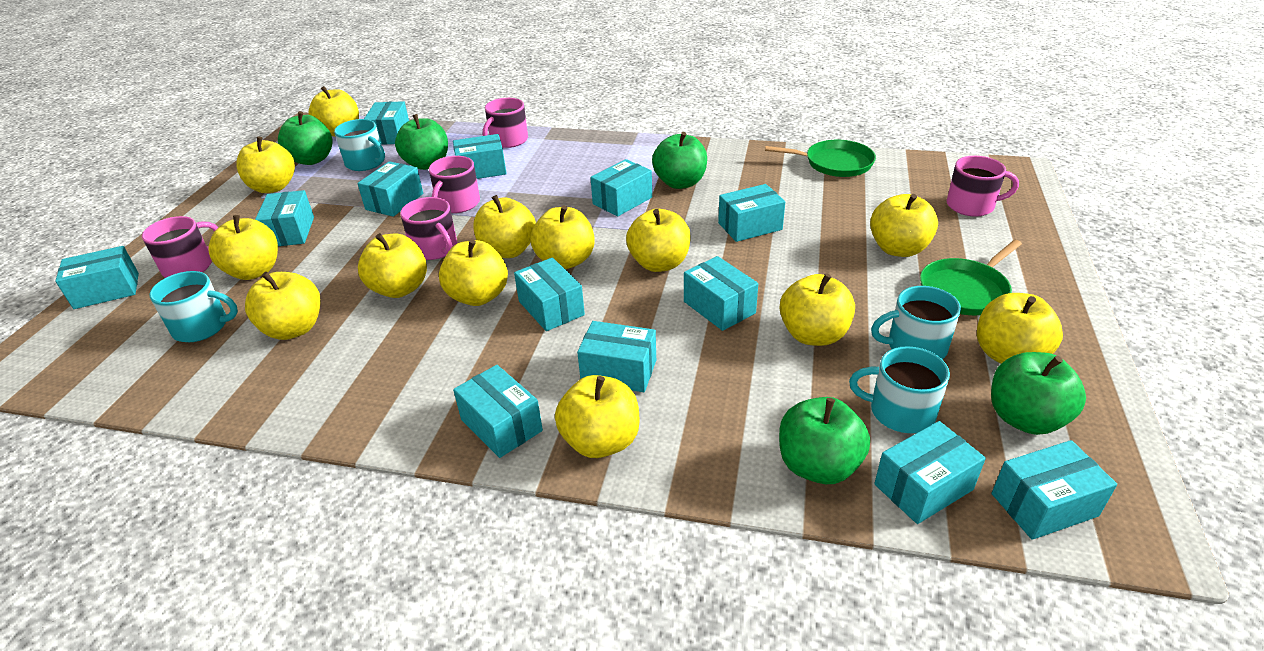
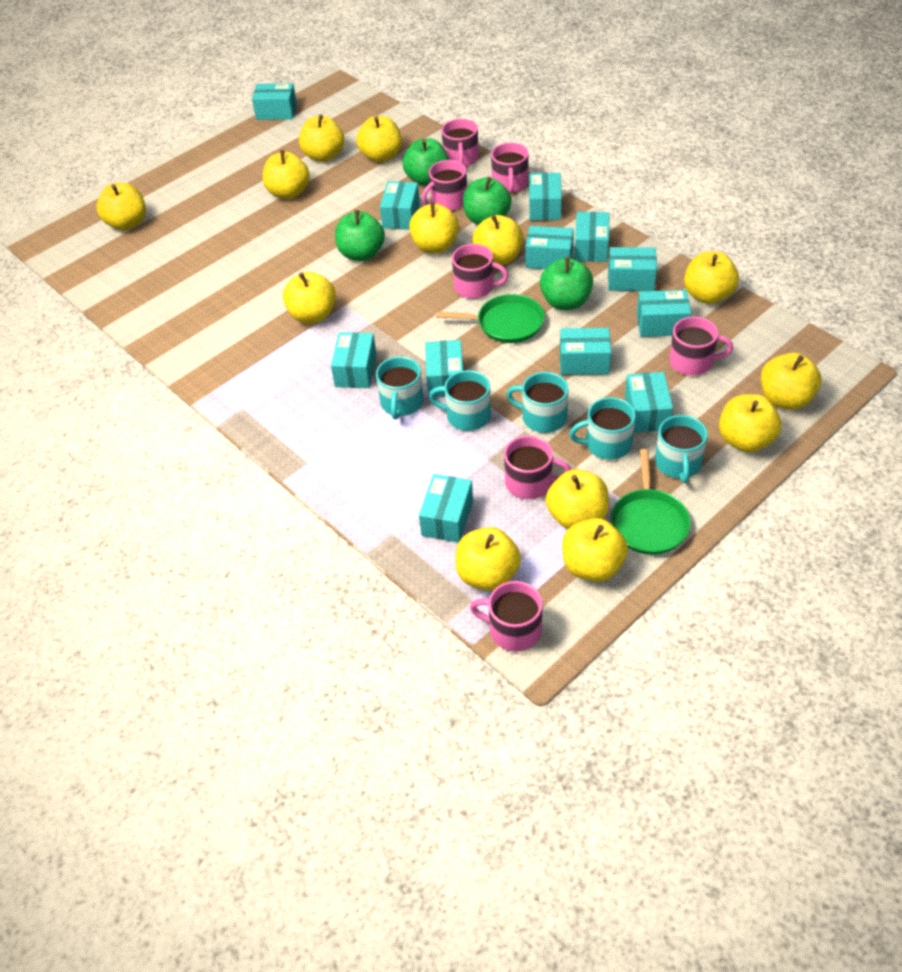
green apple: 5 -> 4
pink mug: 5 -> 7
turquoise box: 13 -> 12
turquoise mug: 4 -> 5

